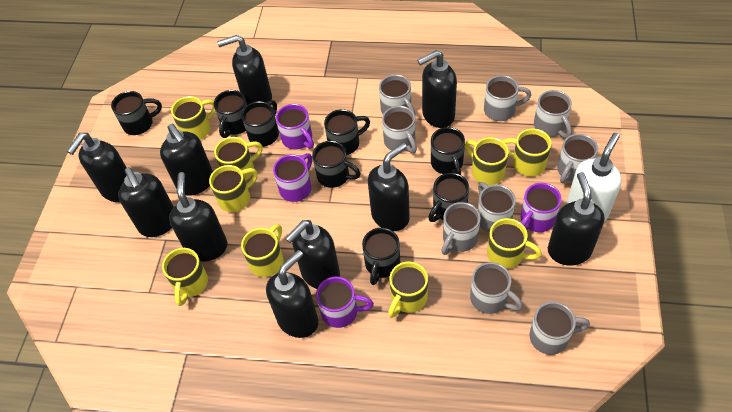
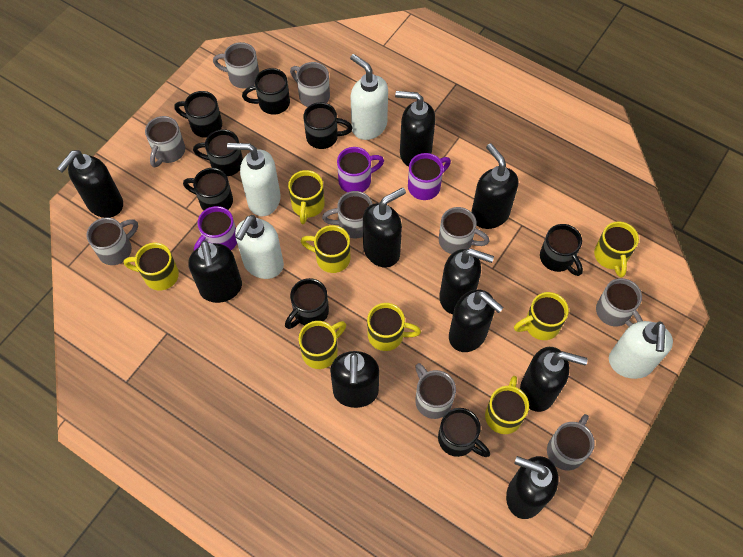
purple mug: 4 -> 3
white soap dispenser: 1 -> 4
yellow mug: 9 -> 8

